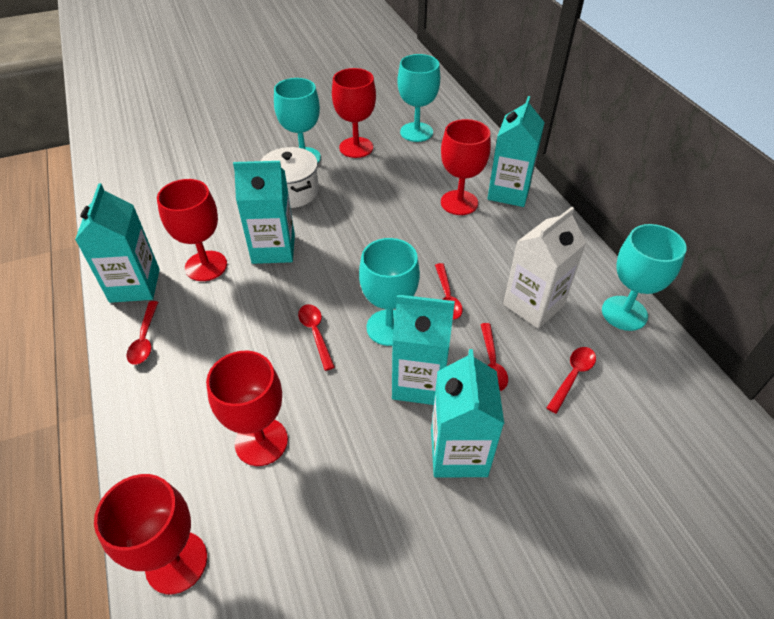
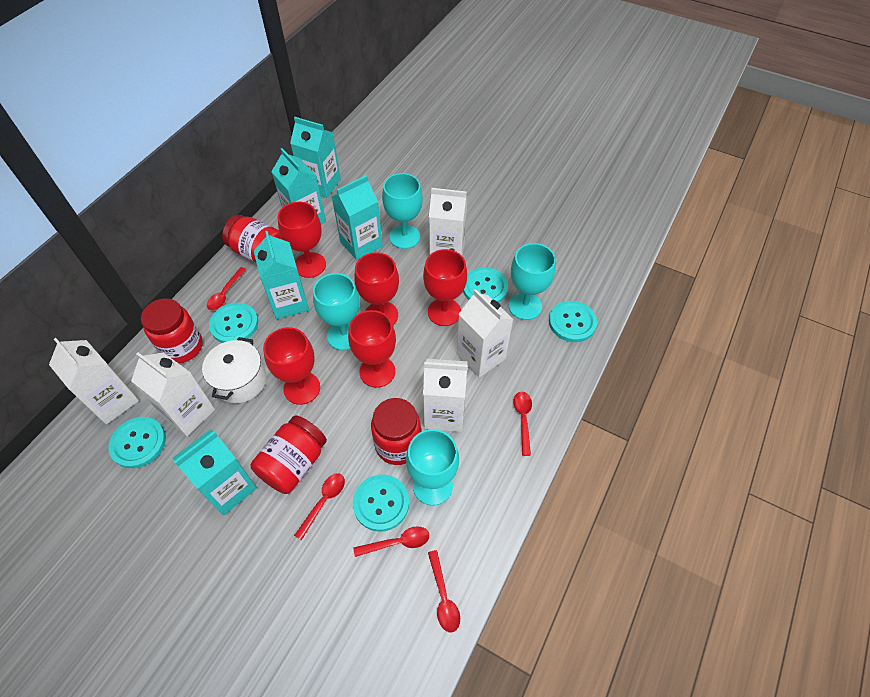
red jar: 0 -> 4
turquoise button: 0 -> 5
white carton: 1 -> 5

